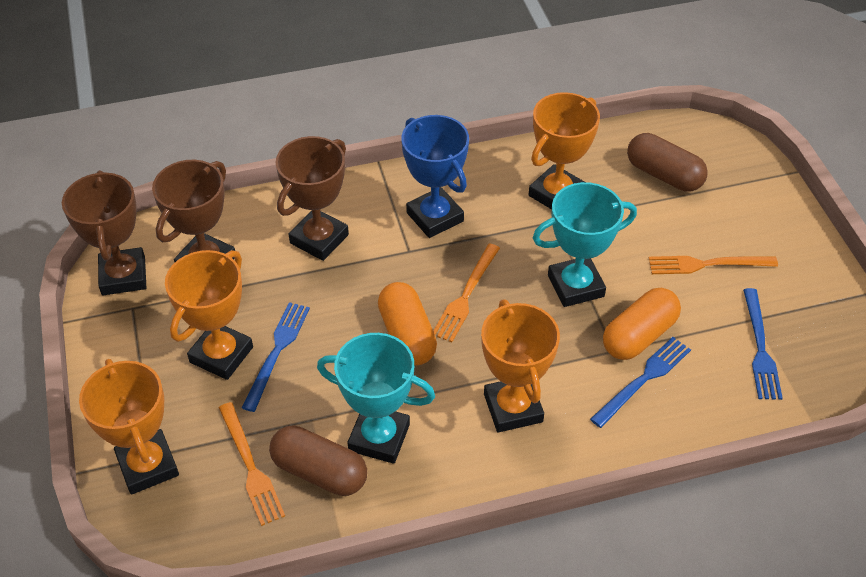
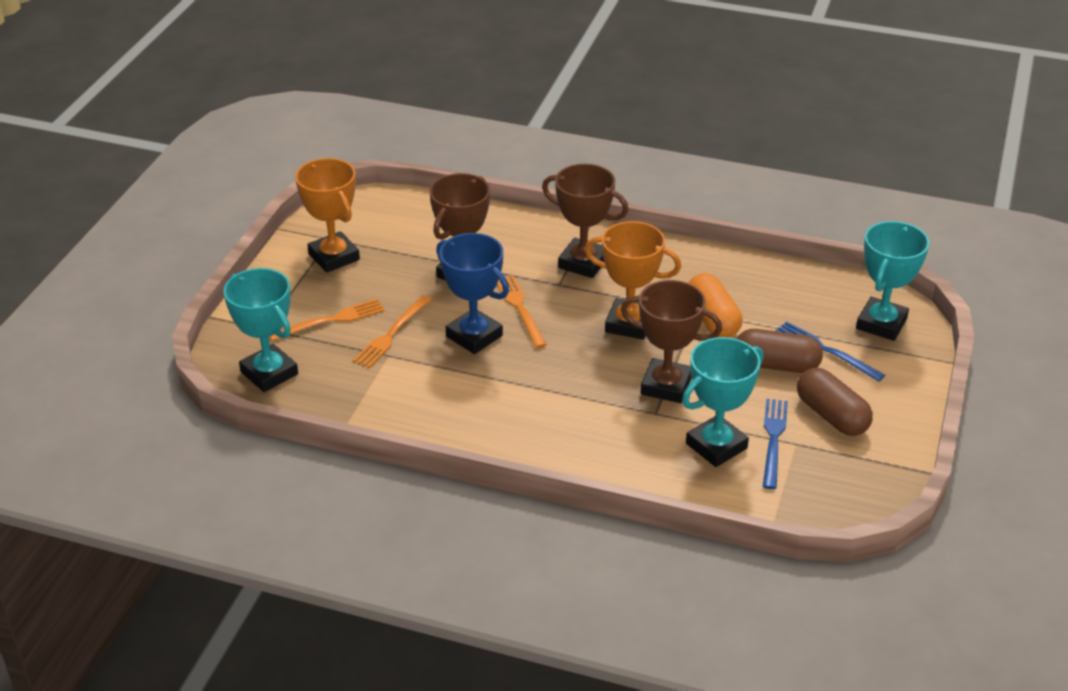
blue fork: 3 -> 2
orange capsule: 2 -> 1
orange trophy: 4 -> 2
turquoise trophy: 2 -> 3

